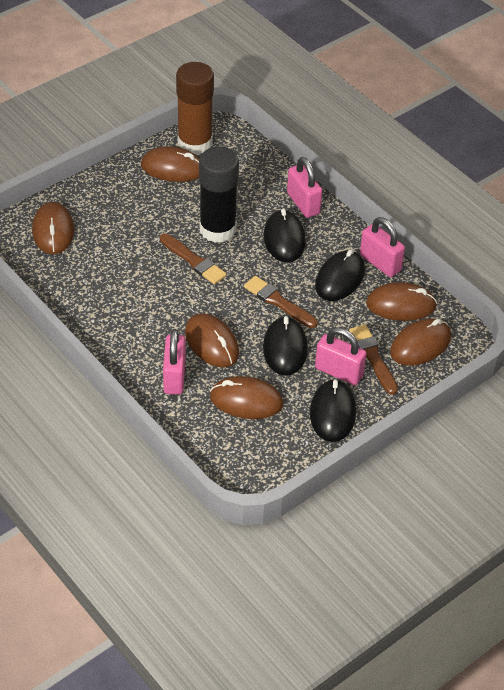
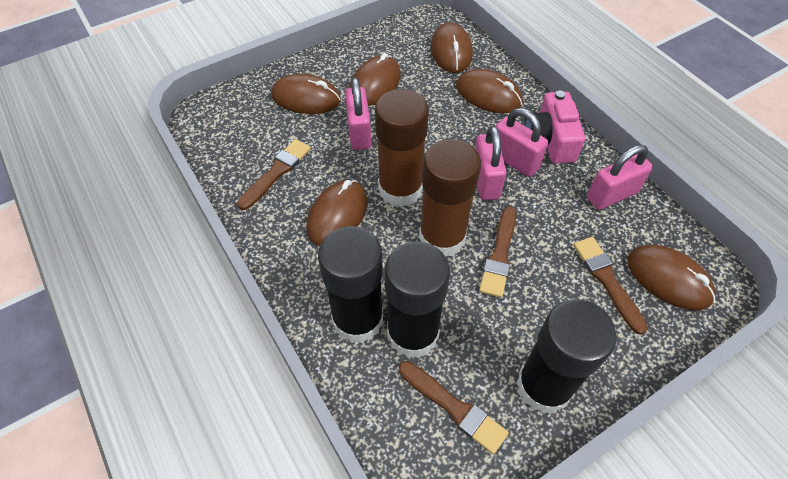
black glue stick: 1 -> 3
black mouse: 4 -> 0
brown brush: 3 -> 4
brown glue stick: 1 -> 2
pink camera: 0 -> 1

